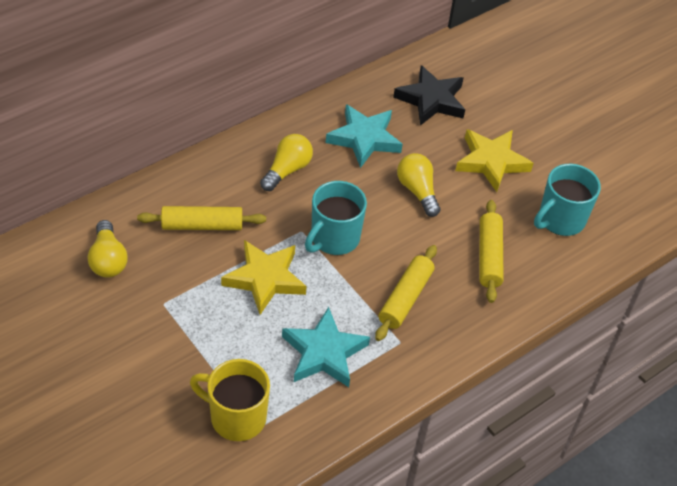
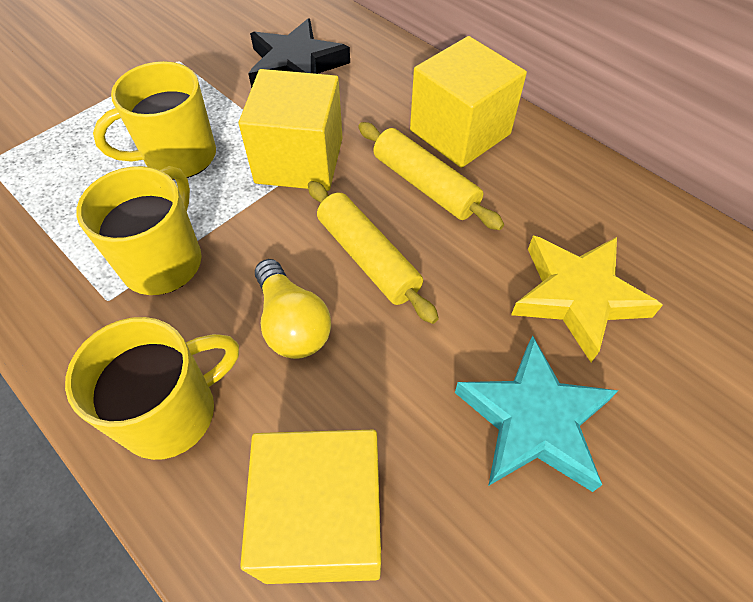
turquoise mug: 2 -> 0
turquoise star: 2 -> 1
yellow cube: 0 -> 3
yellow light bulb: 3 -> 1
yellow mug: 1 -> 3
yellow rolling pin: 3 -> 2
yellow star: 2 -> 1

